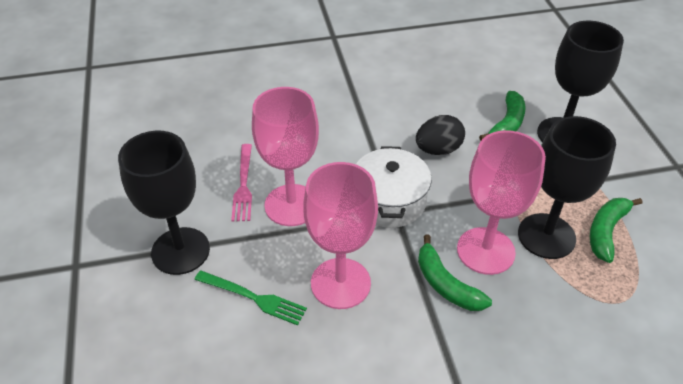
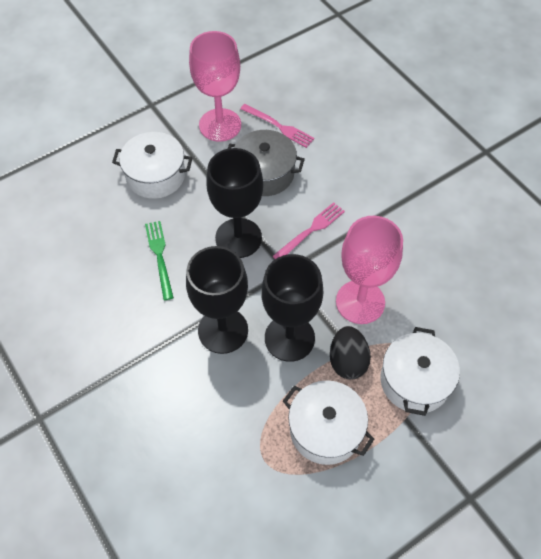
green banana: 3 -> 0
grey pot: 0 -> 1
pink fork: 1 -> 2
pink goblet: 3 -> 2
white pot: 1 -> 3

